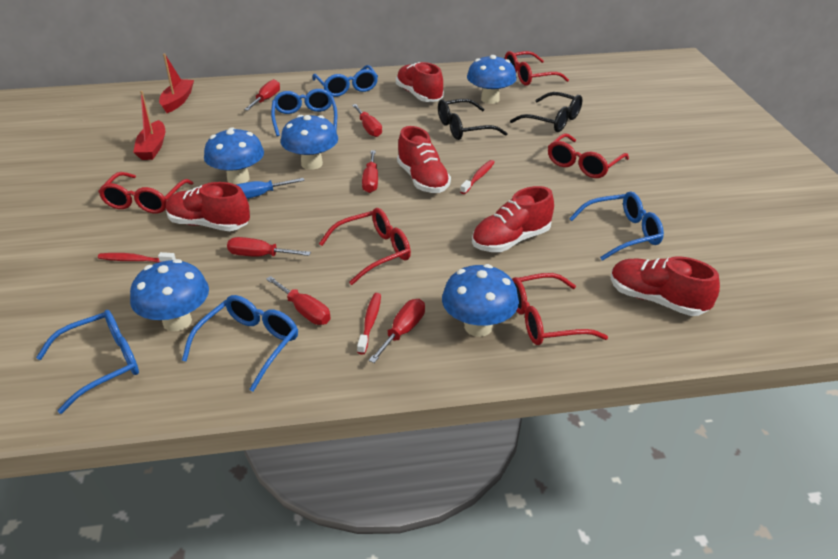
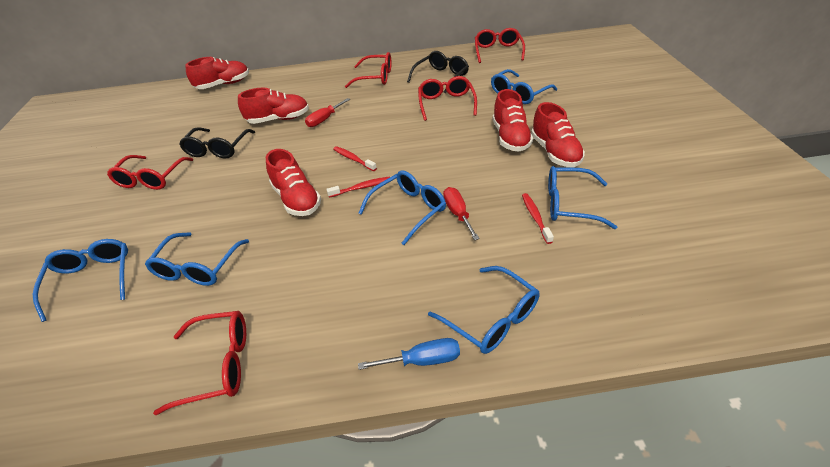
blue glasses: 5 -> 6
blue mushroom: 5 -> 0
red boat: 2 -> 0
red screwdriver: 6 -> 2

